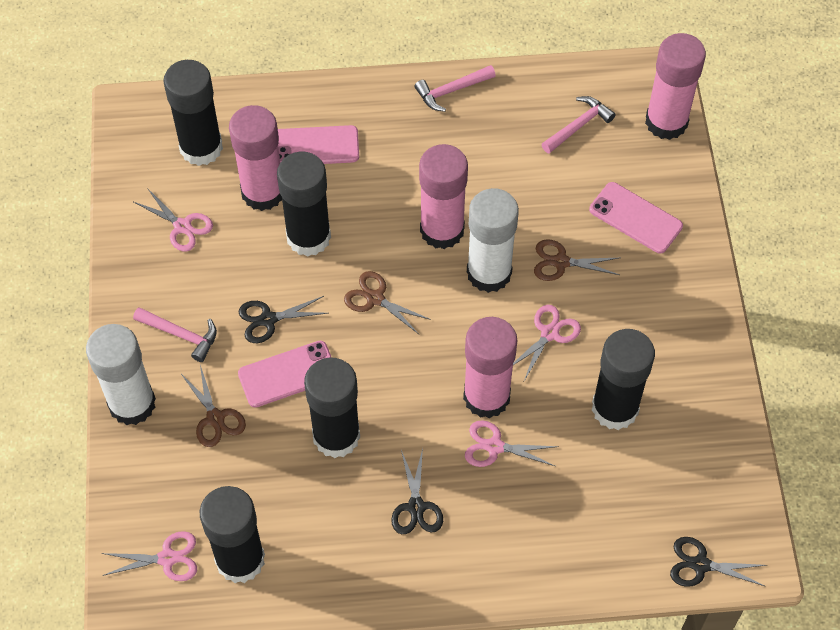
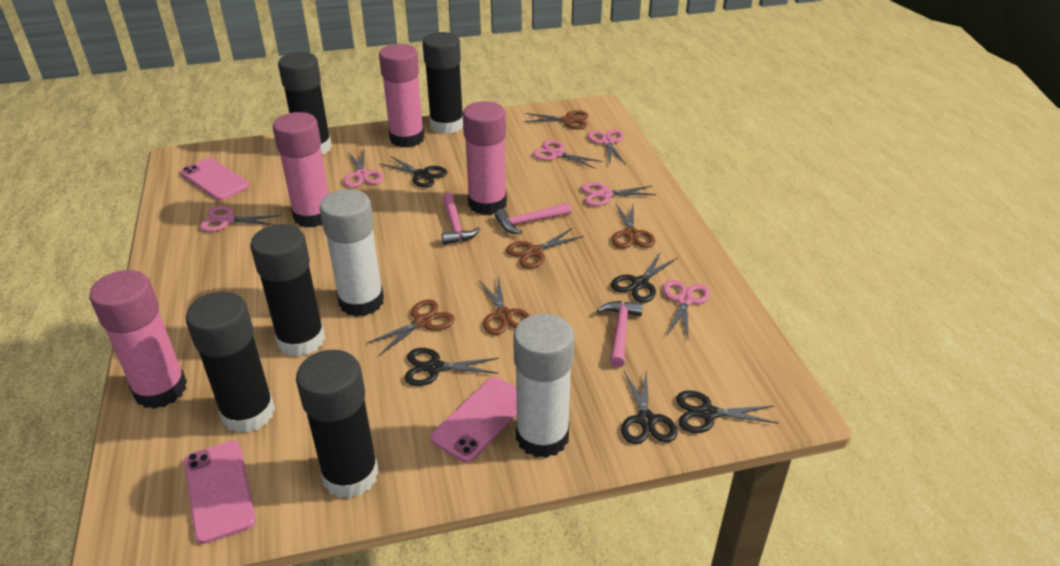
black scissors: 3 -> 5
brown scissors: 3 -> 5
pink scissors: 4 -> 6

